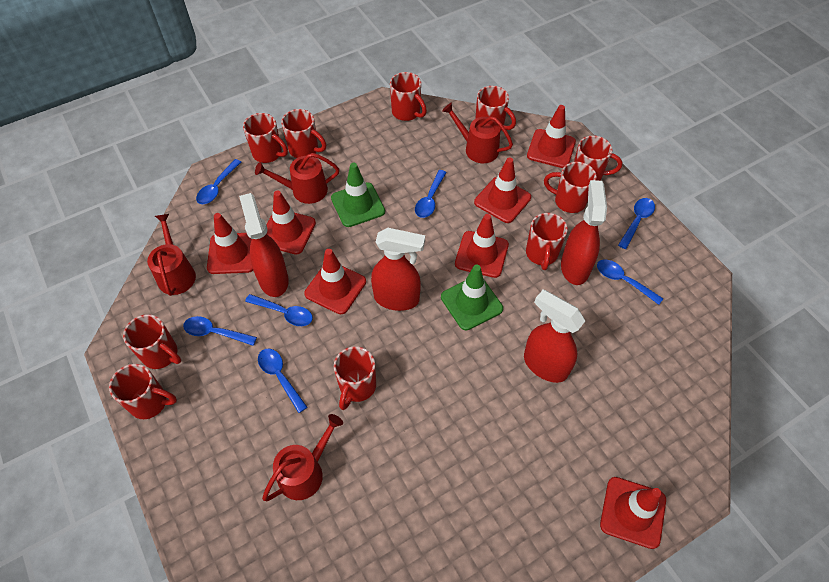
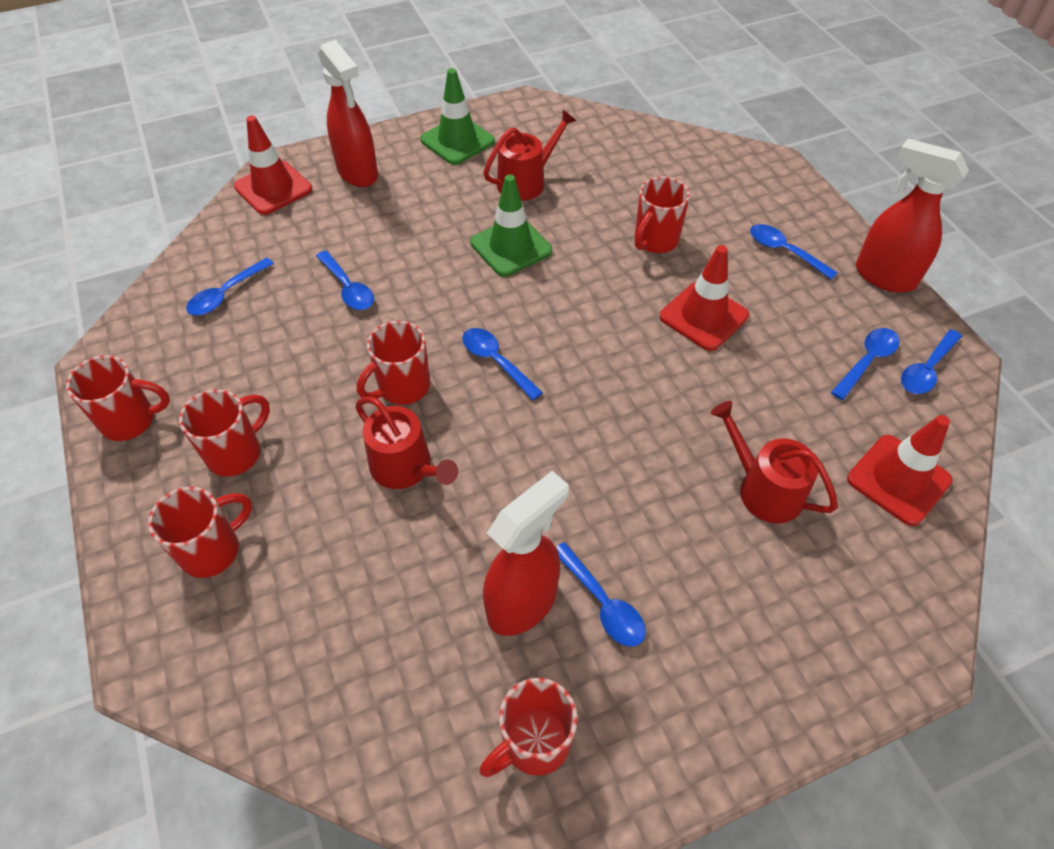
red mug: 10 -> 6
red spray bottle: 4 -> 3
red traffic cone: 7 -> 3
red watering can: 4 -> 3

